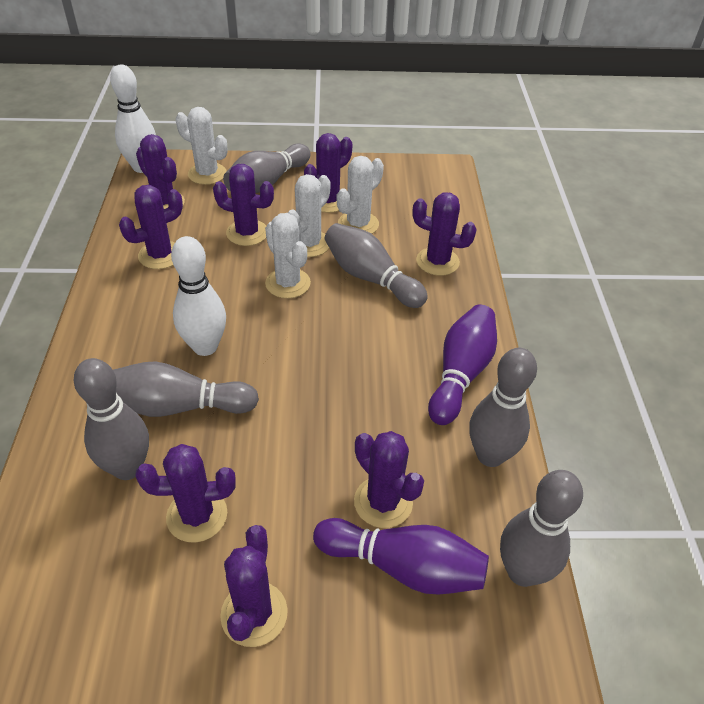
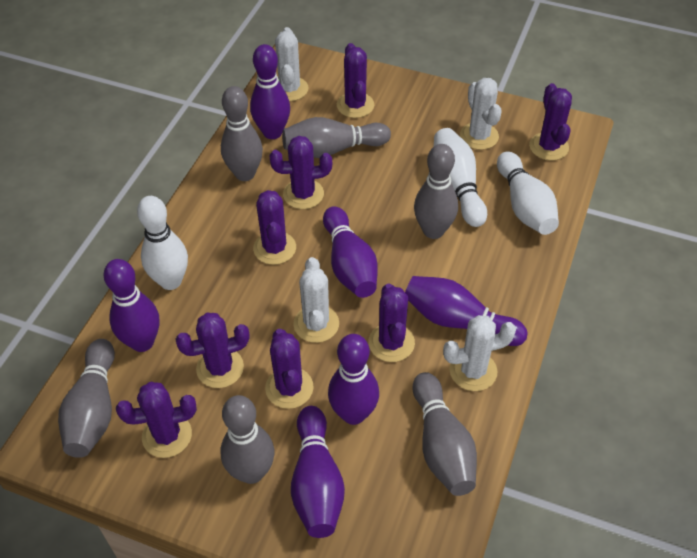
purple bowling pin: 2 -> 6
white bowling pin: 2 -> 3

